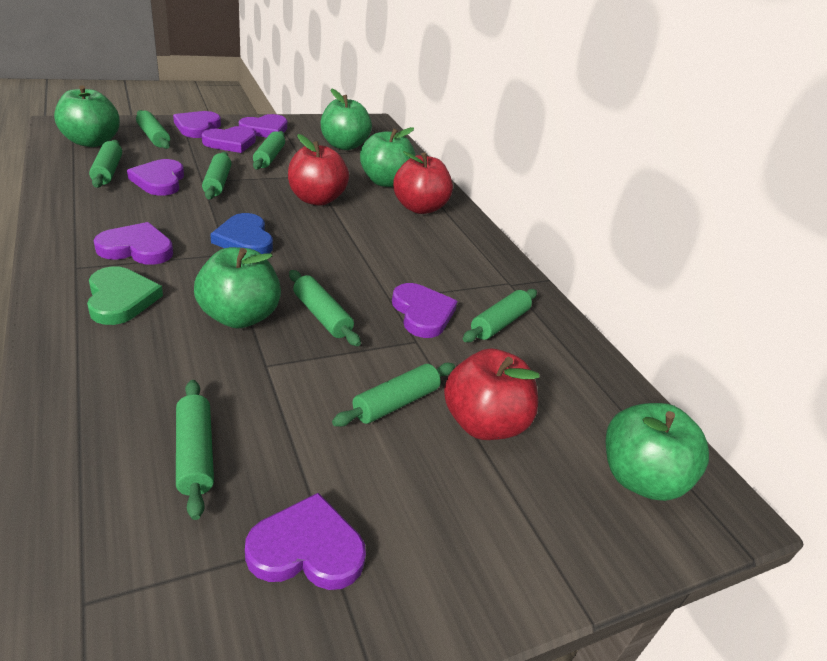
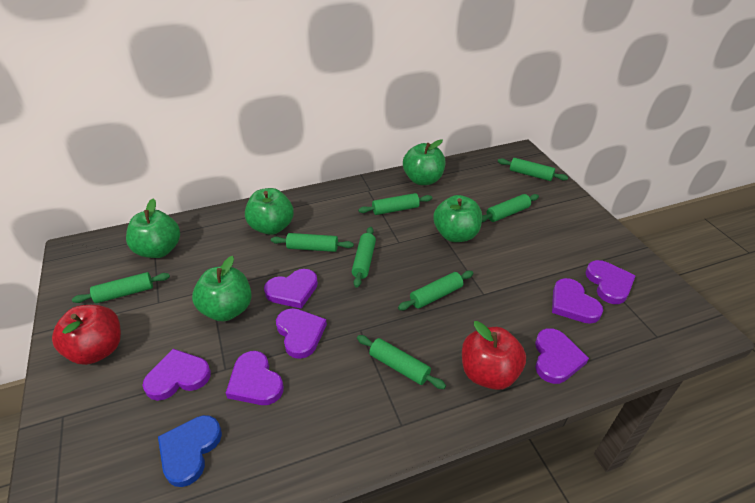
green heart: 1 -> 0
red apple: 3 -> 2

